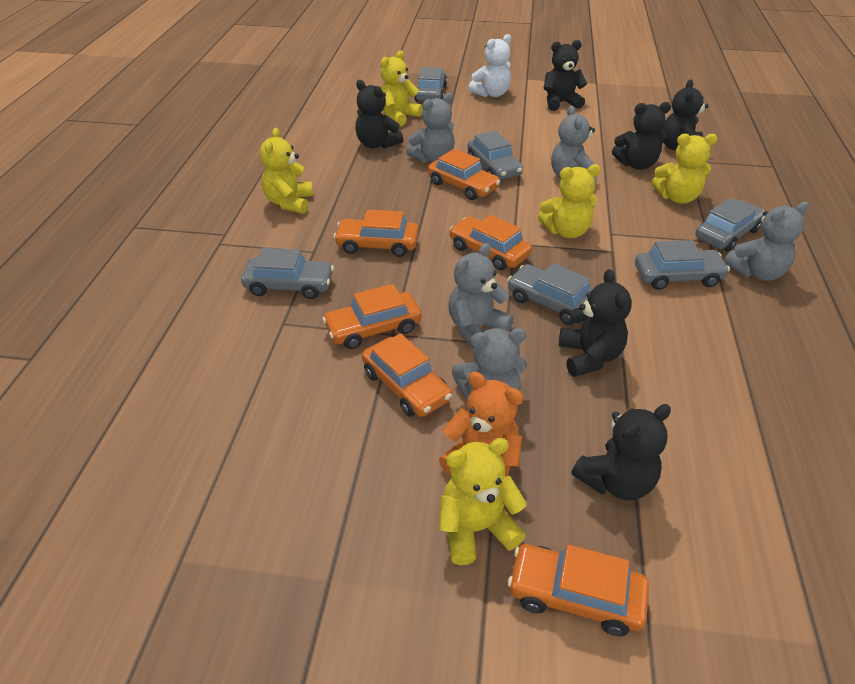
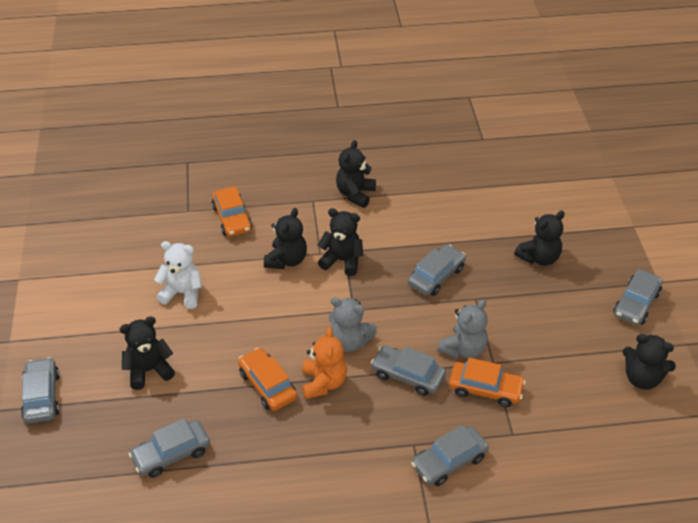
grey teddy bear: 5 -> 2
orange car: 6 -> 3
yellow teddy bear: 5 -> 0

